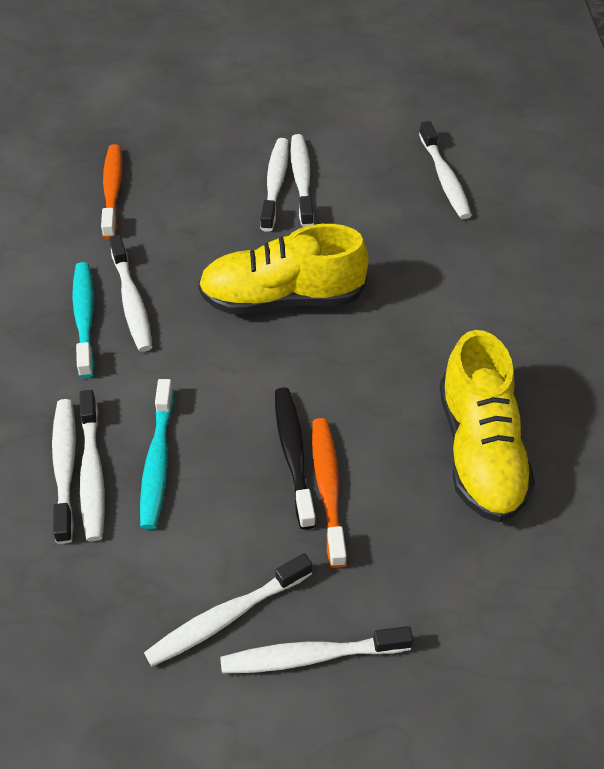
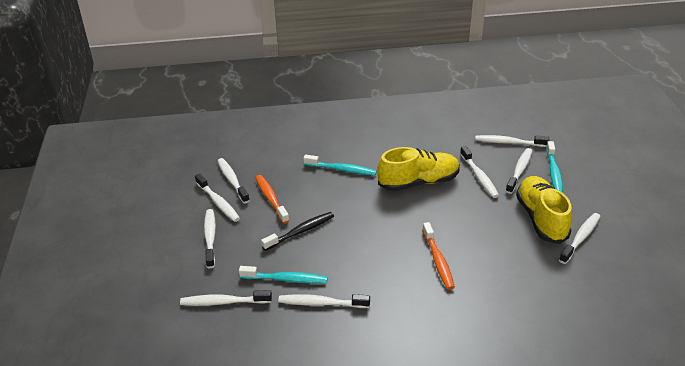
turquoise toothbrush: 2 -> 3
white toothbrush: 8 -> 9

